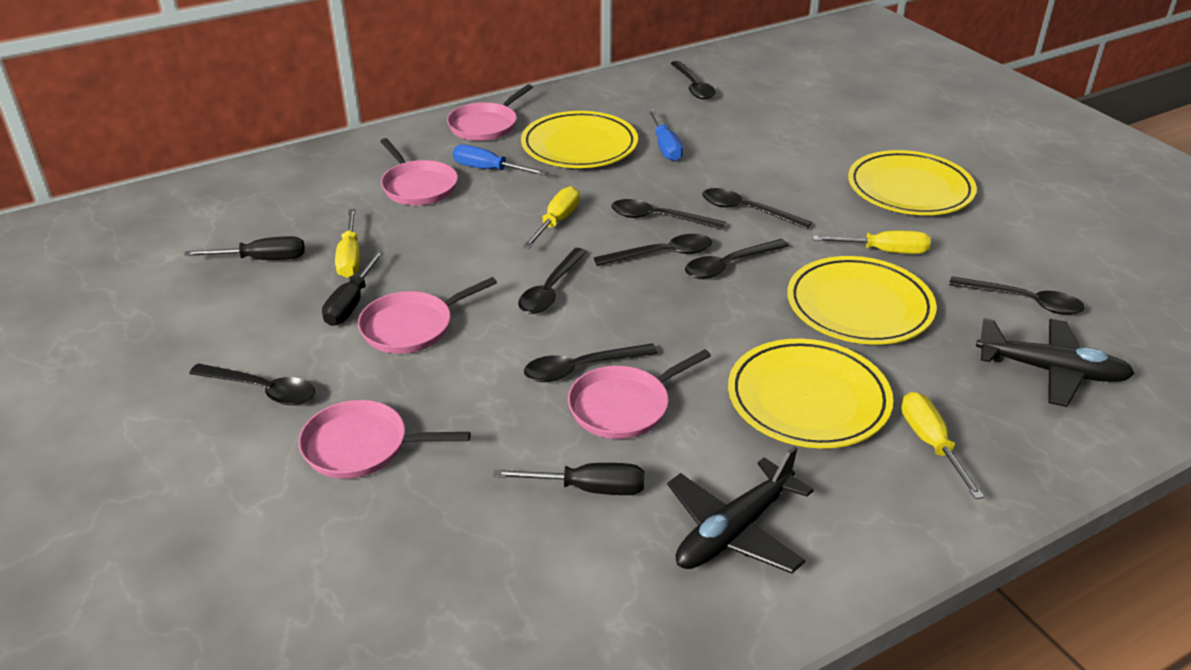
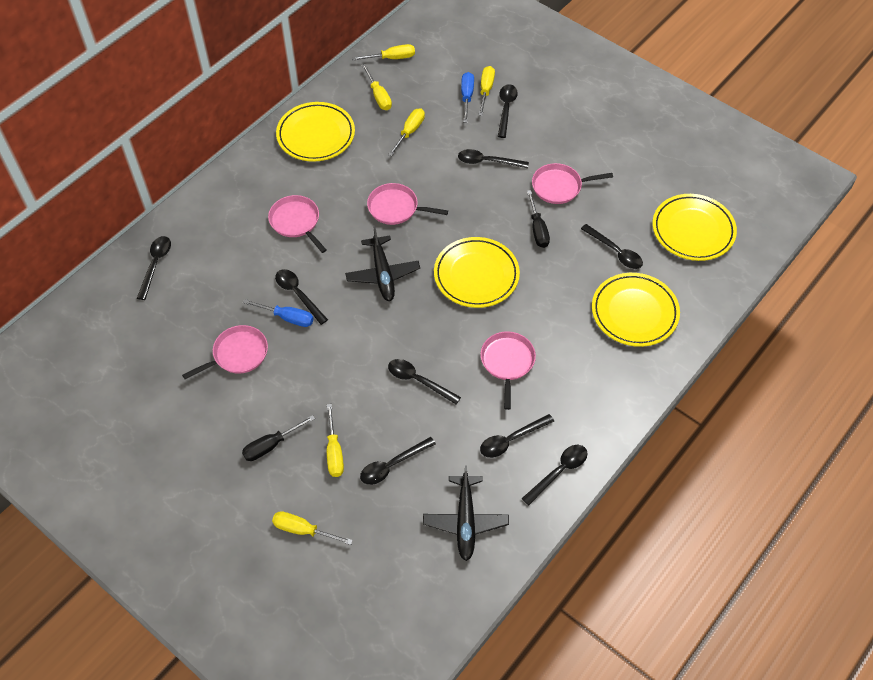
black screwdriver: 3 -> 2
yellow screwdriver: 4 -> 6

